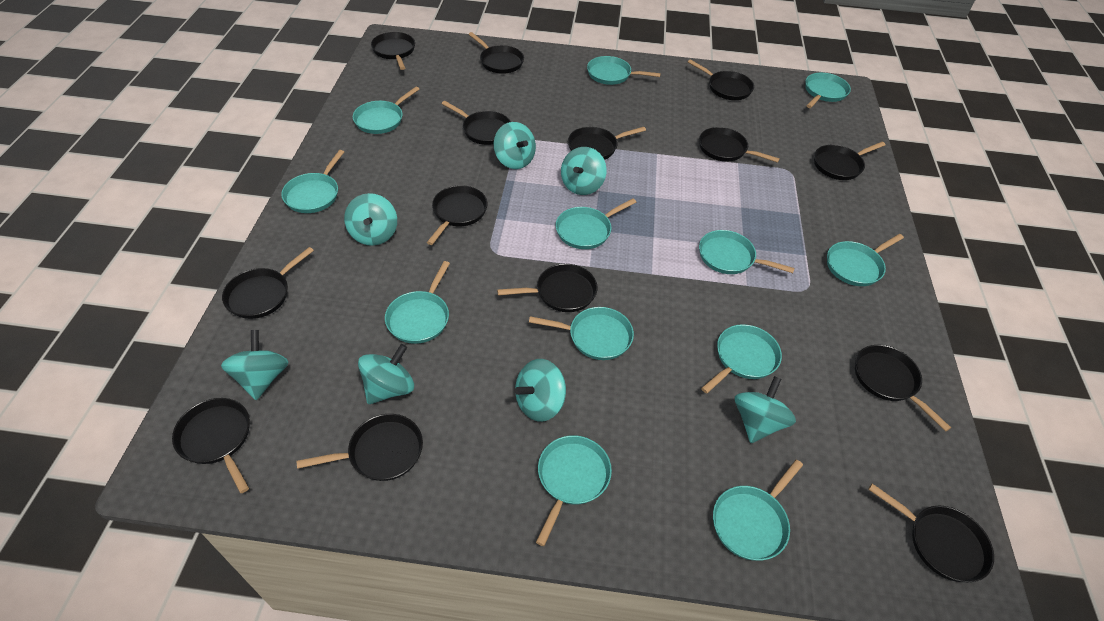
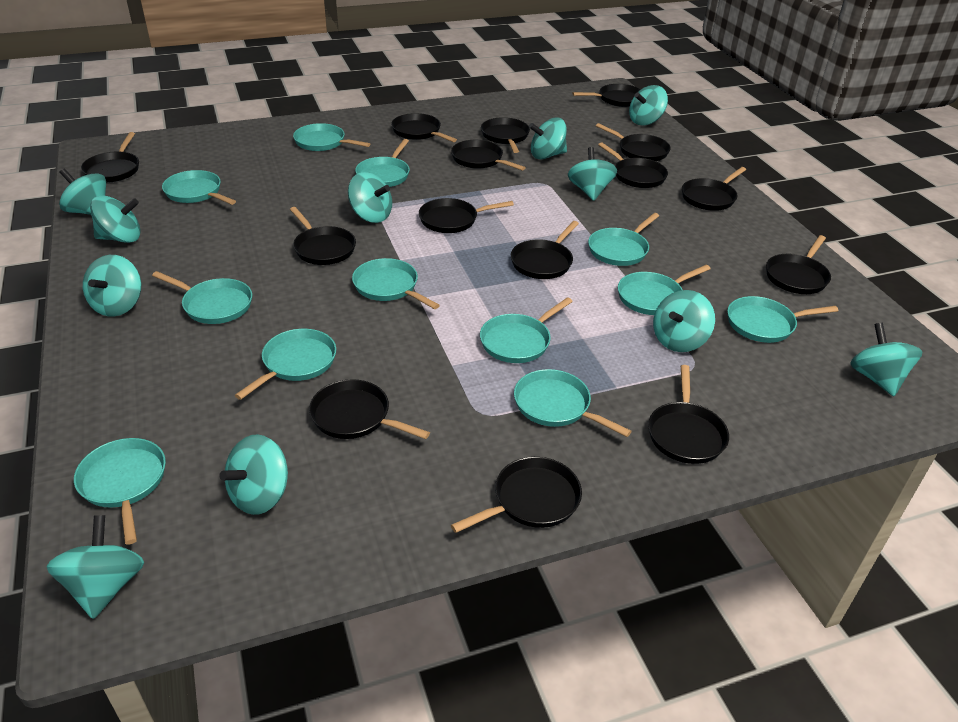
black pan: 14 -> 15
turquoise spinning top: 7 -> 11

